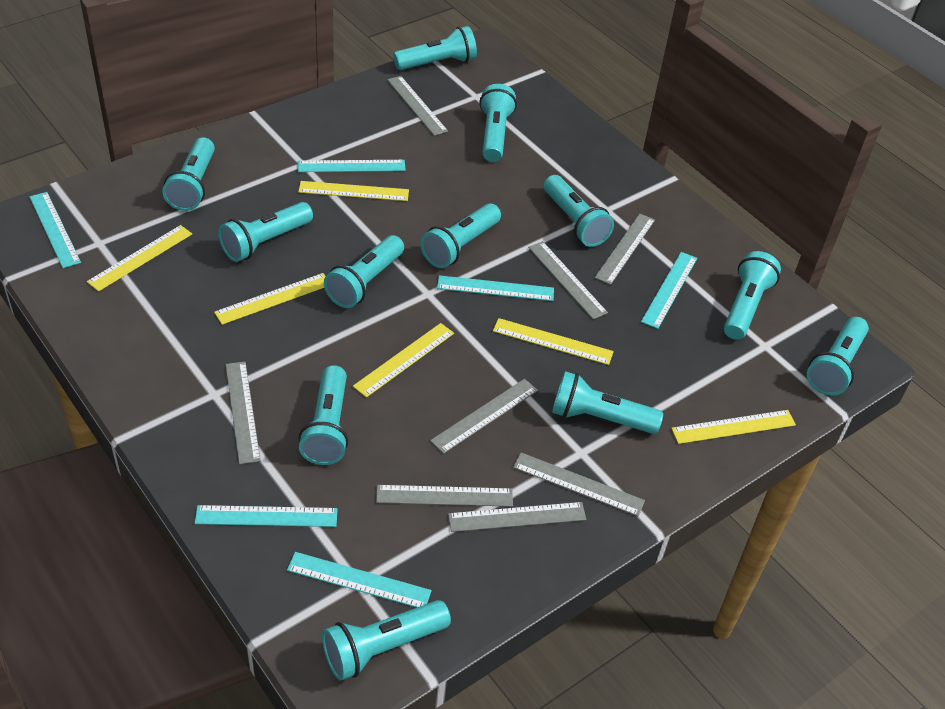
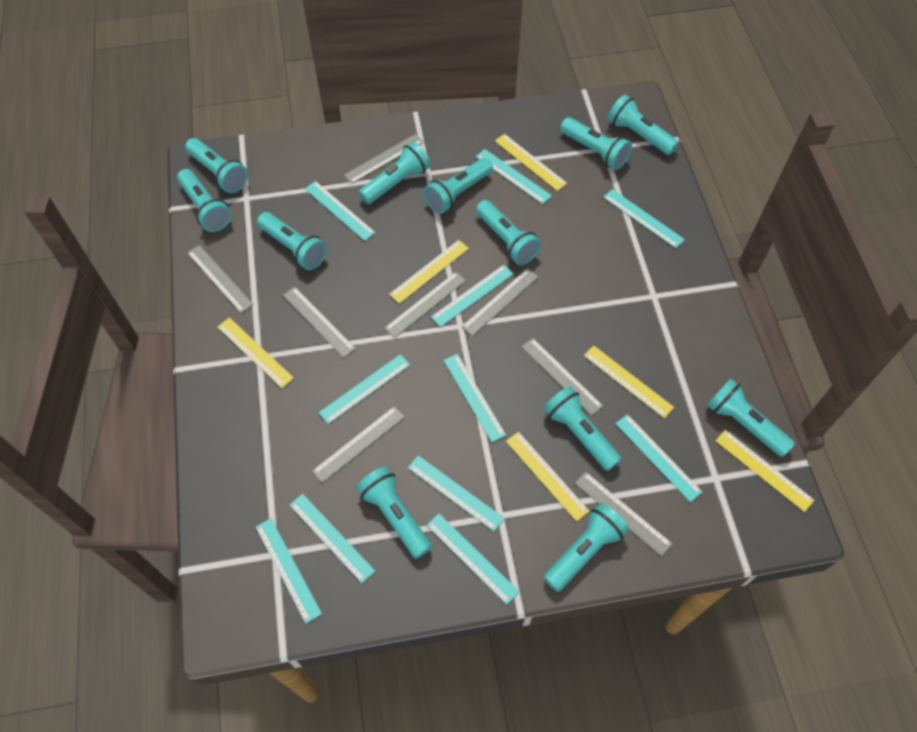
turquoise ruler: 6 -> 11

